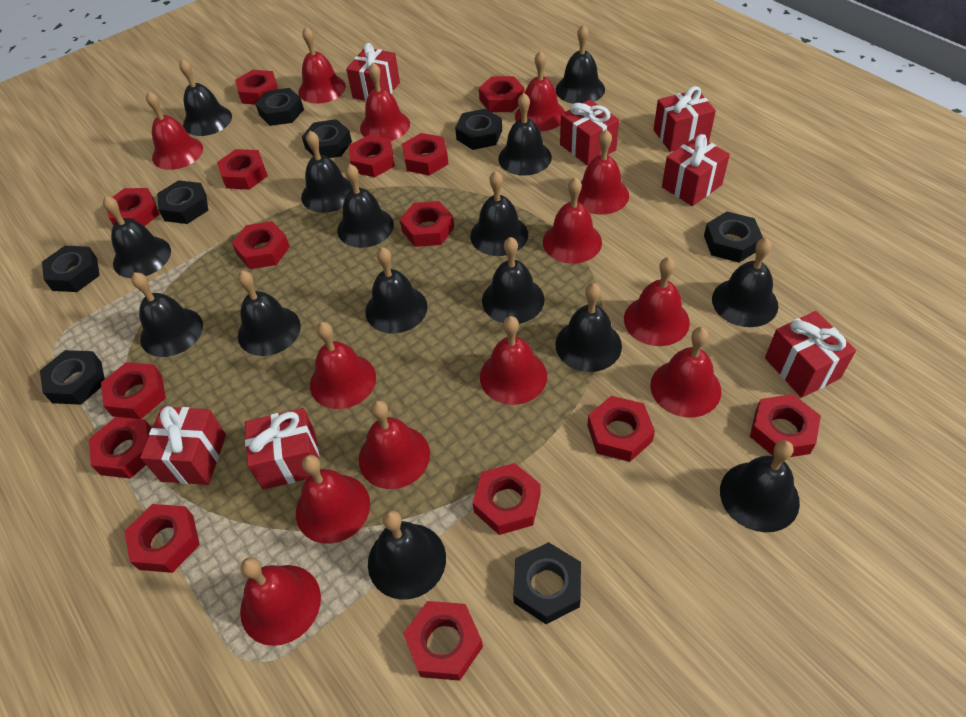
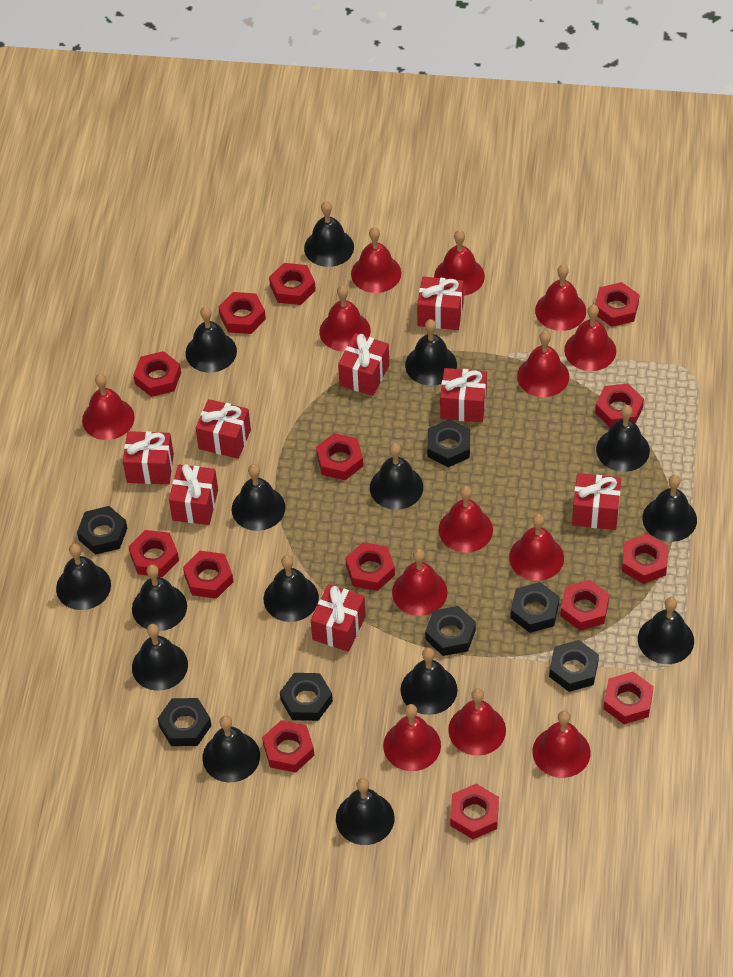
black nut: 8 -> 7
red gift: 7 -> 8
red nut: 15 -> 14

